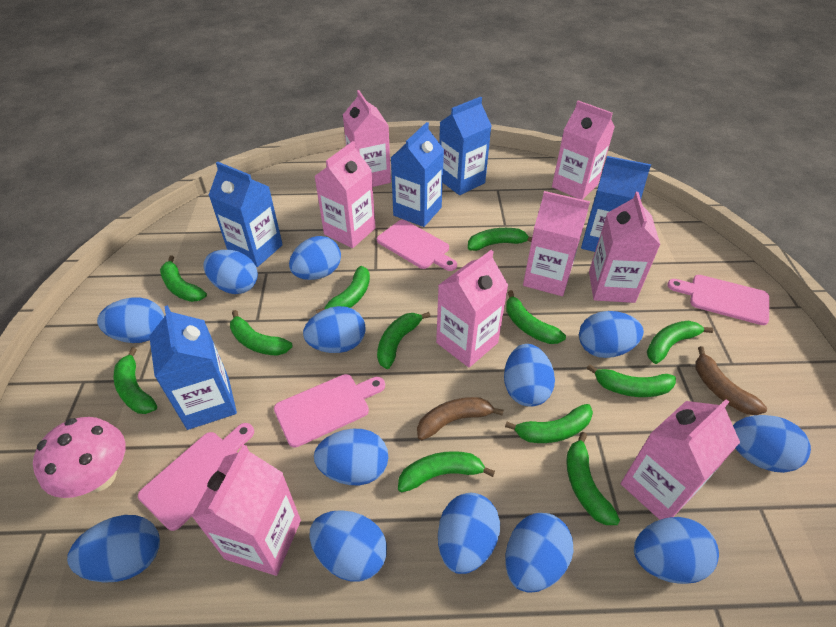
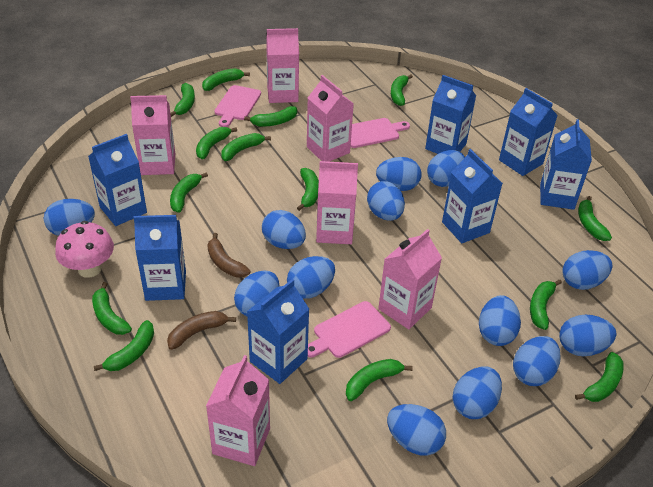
blue carton: 5 -> 7
green banana: 12 -> 14
pink carton: 8 -> 6
pink cutting board: 4 -> 3

